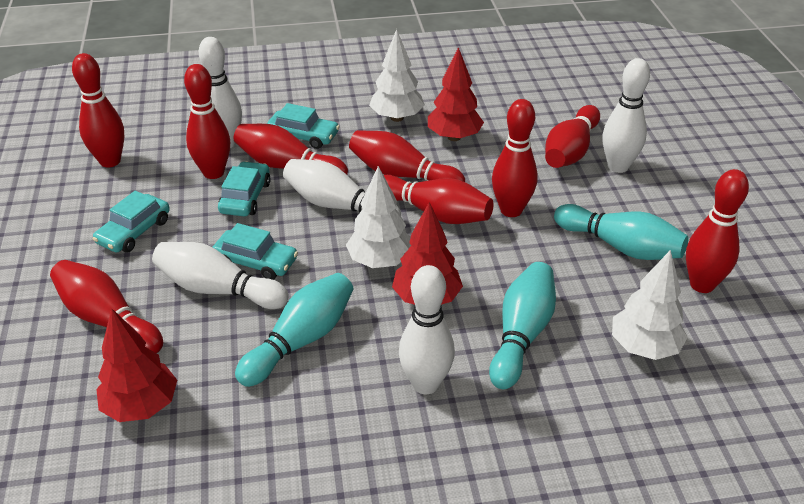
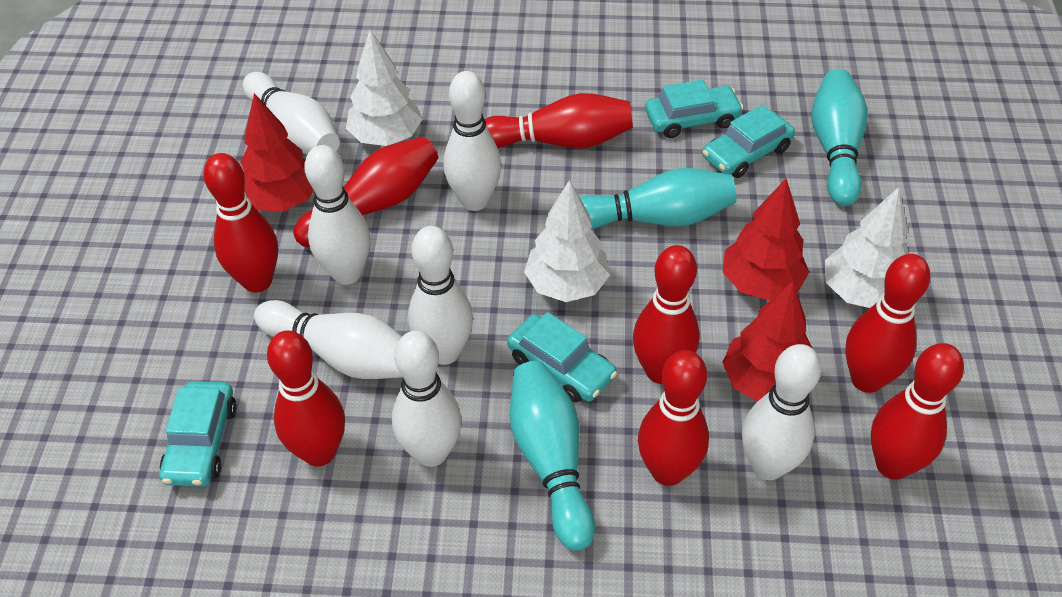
red bowling pin: 9 -> 8
white bowling pin: 5 -> 7

